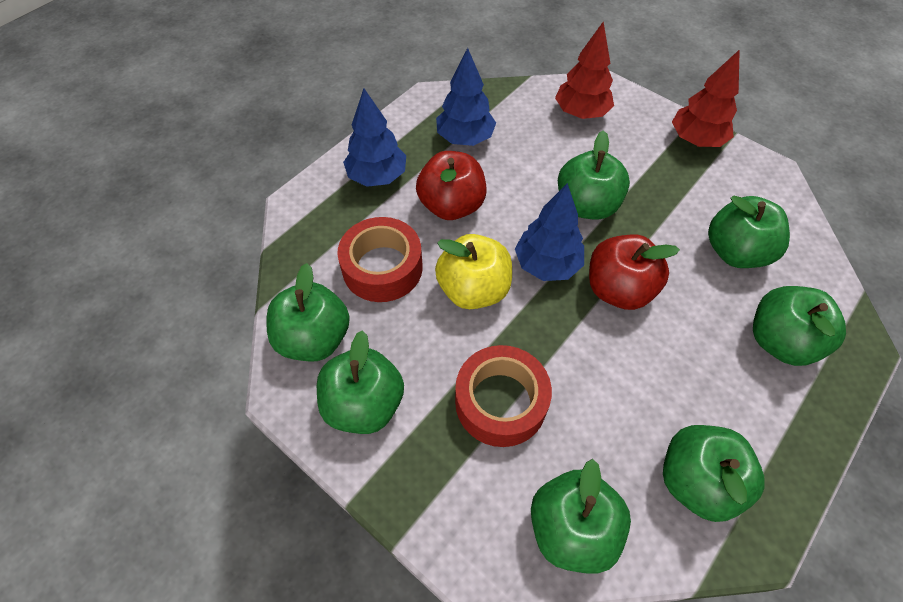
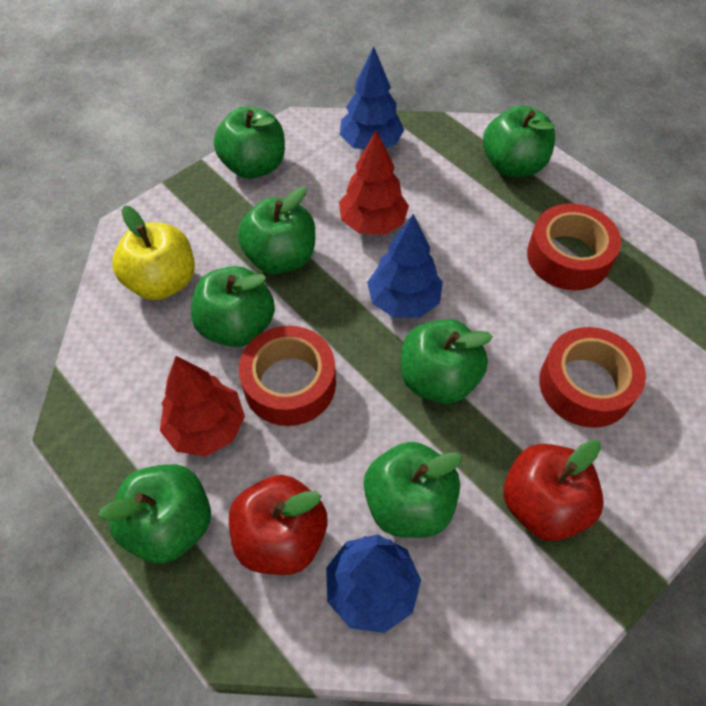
red tape: 2 -> 3

